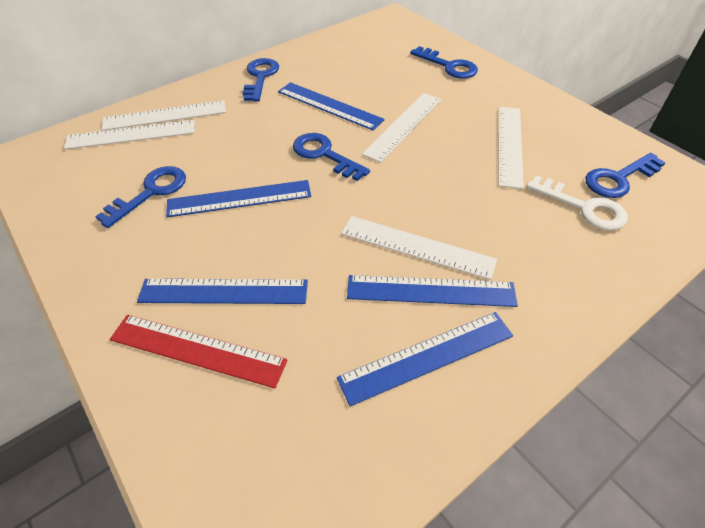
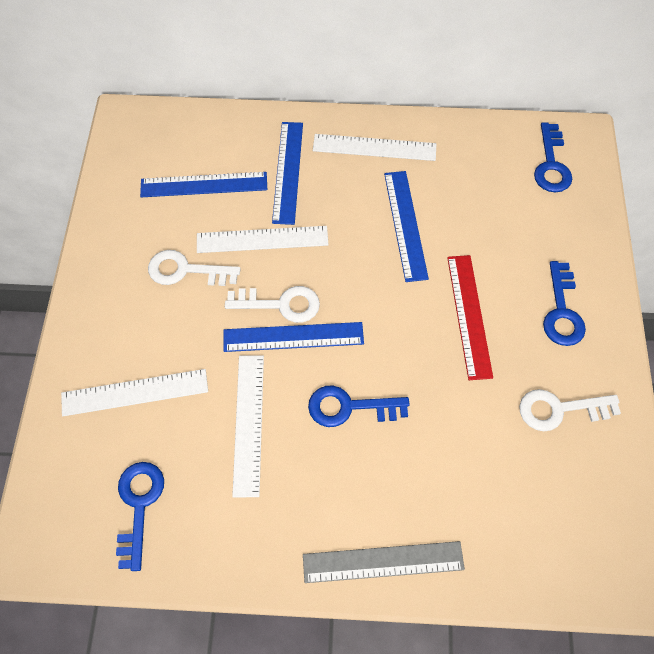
blue key: 5 -> 4
blue ruler: 5 -> 4
grey ruler: 0 -> 1
white key: 1 -> 3
white ruler: 5 -> 4

